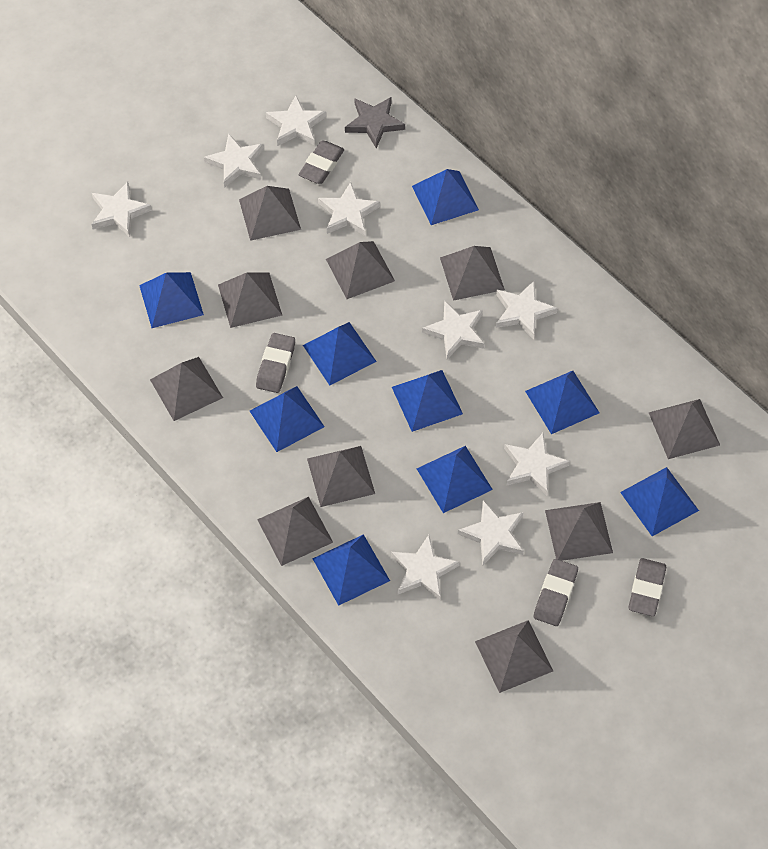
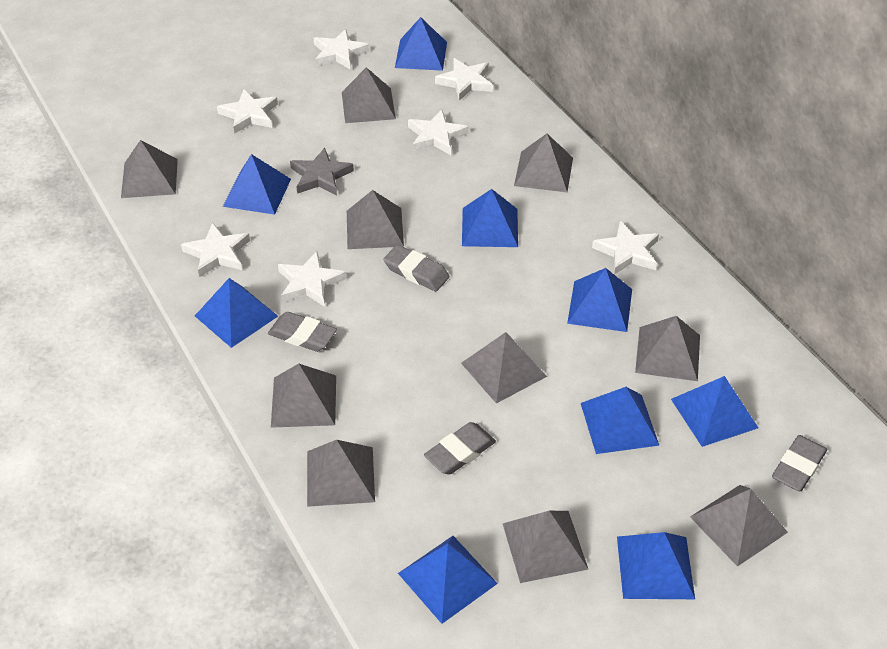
white star: 9 -> 7

